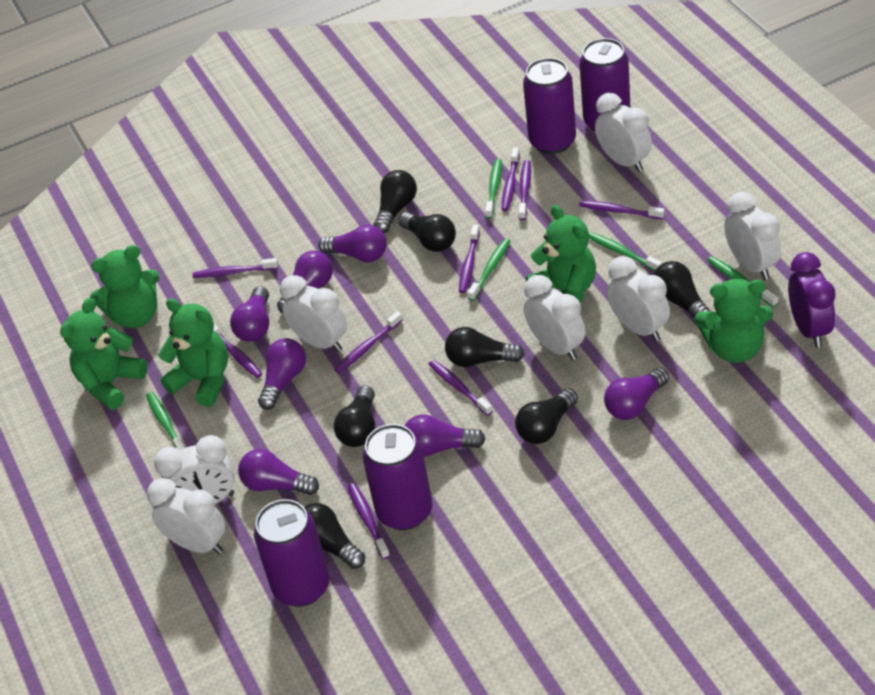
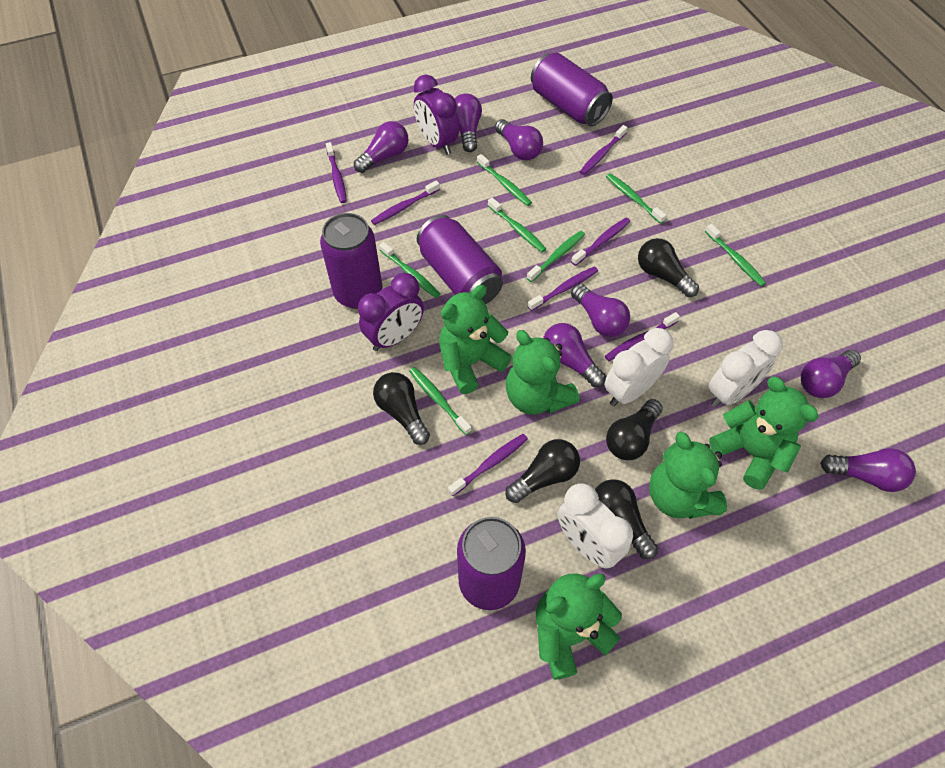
black light bulb: 7 -> 5
green toothbrush: 5 -> 7
purple clock: 1 -> 2
purple toothbrush: 9 -> 7
white clock: 7 -> 3

